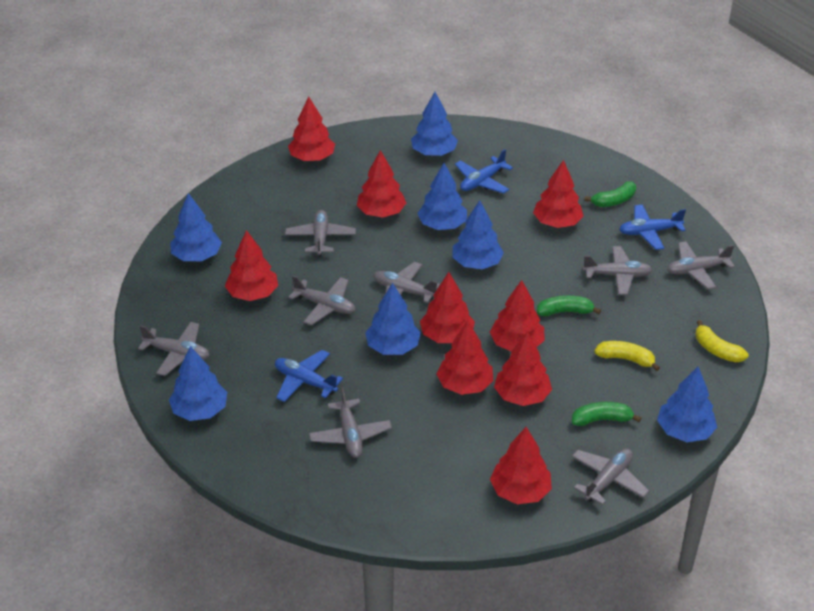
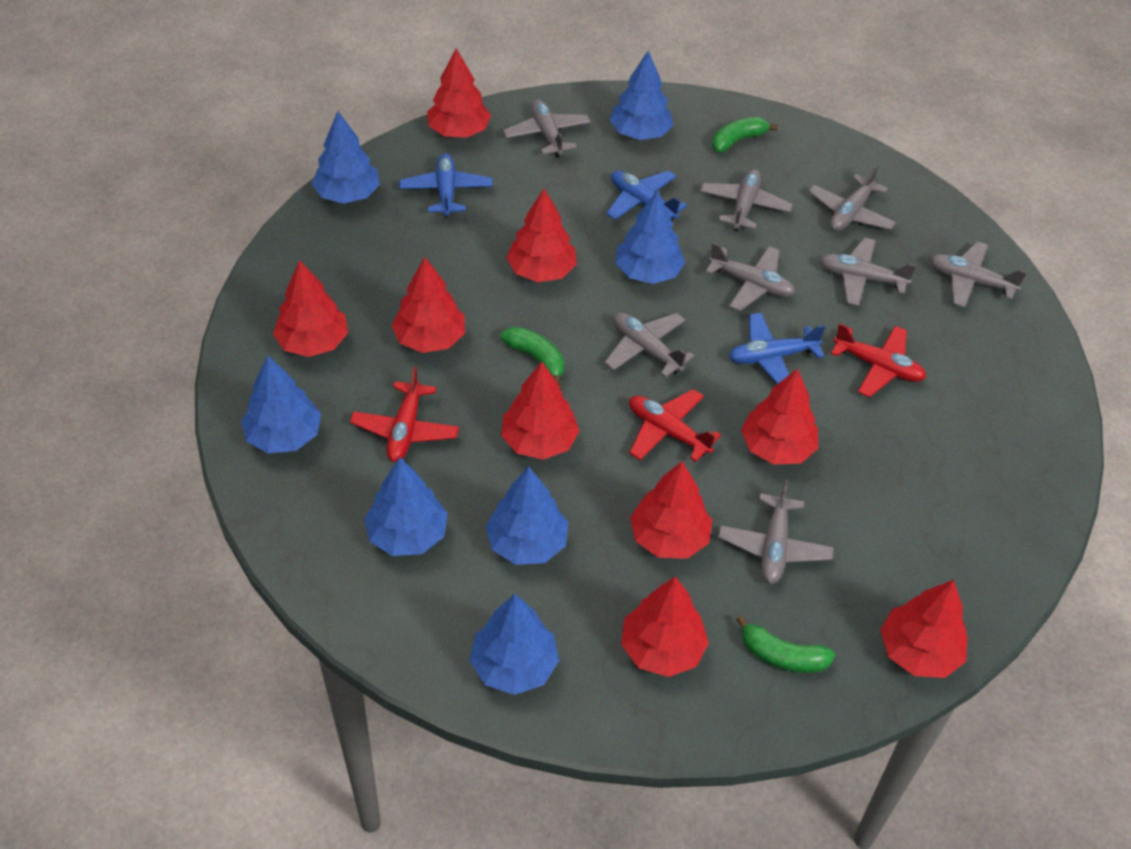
red plane: 0 -> 3
yellow banana: 2 -> 0

